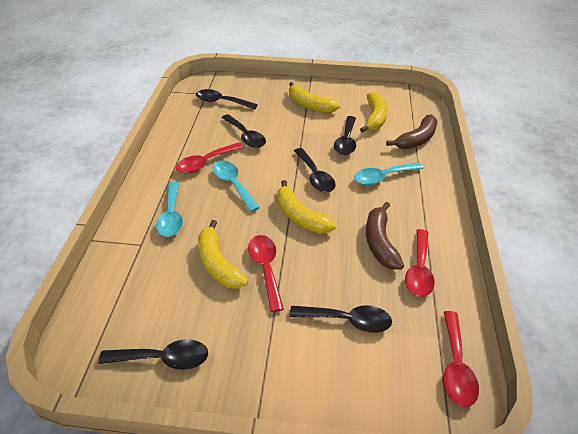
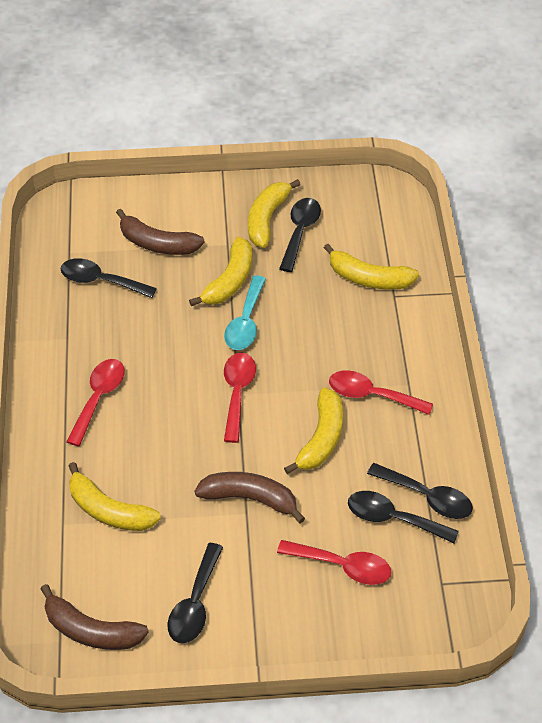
black spoon: 6 -> 5
brown banana: 2 -> 3
turquoise spoon: 3 -> 1
yellow banana: 4 -> 5

